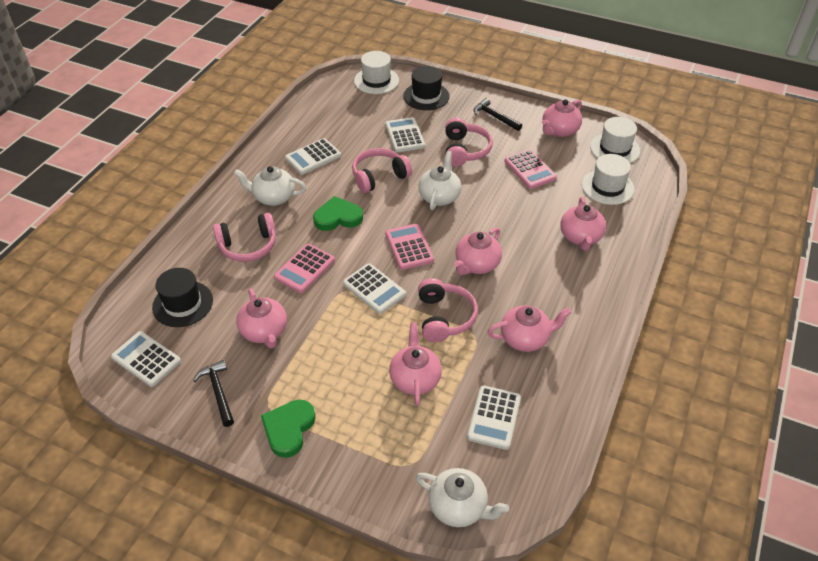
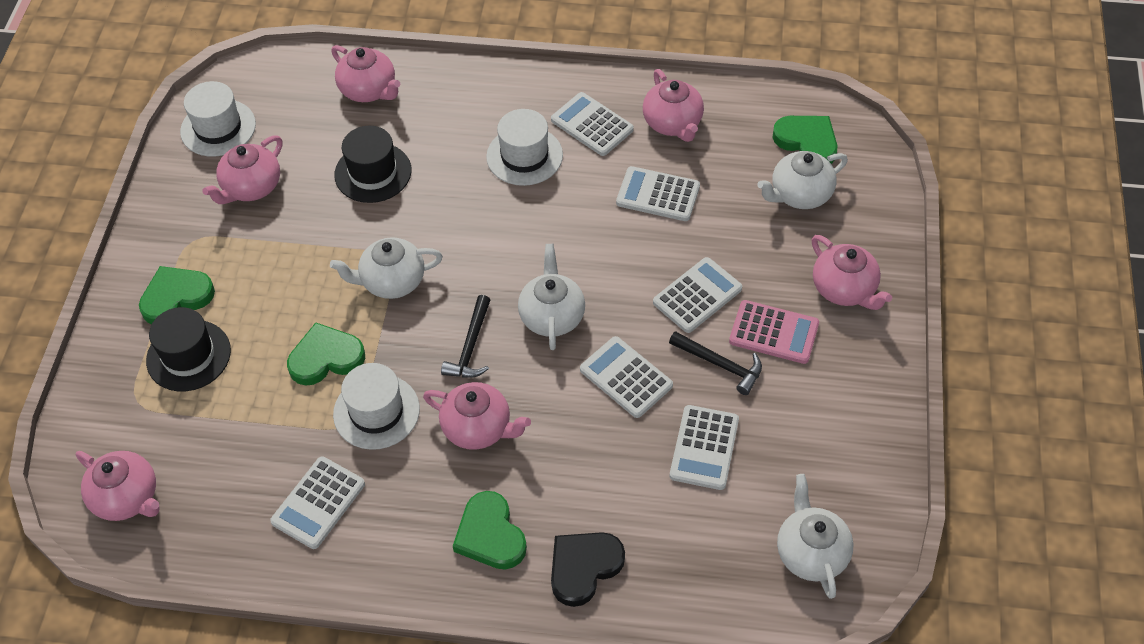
black heart: 0 -> 1
green heart: 2 -> 4
pink calculator: 3 -> 1
pink headphones: 4 -> 0
white calculator: 5 -> 6
white teapot: 3 -> 4

